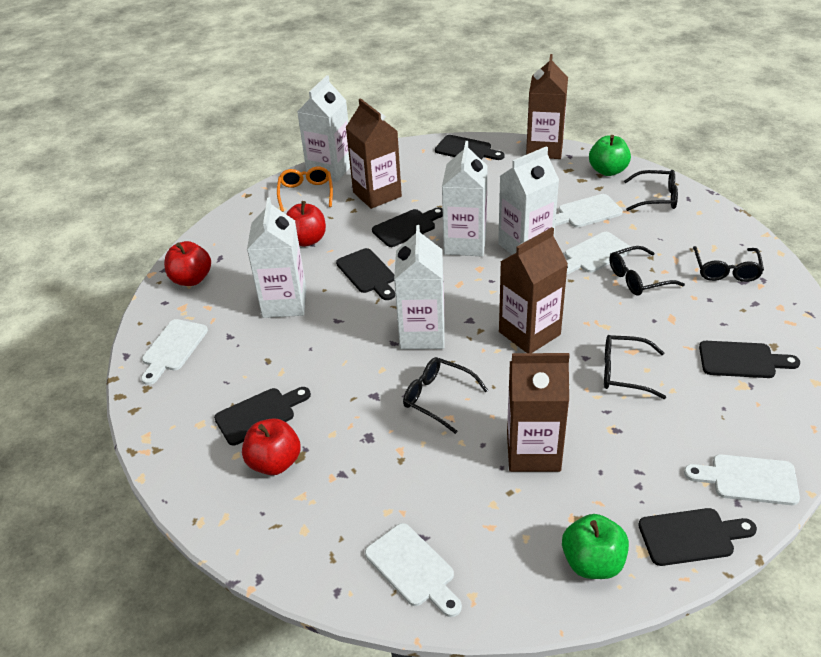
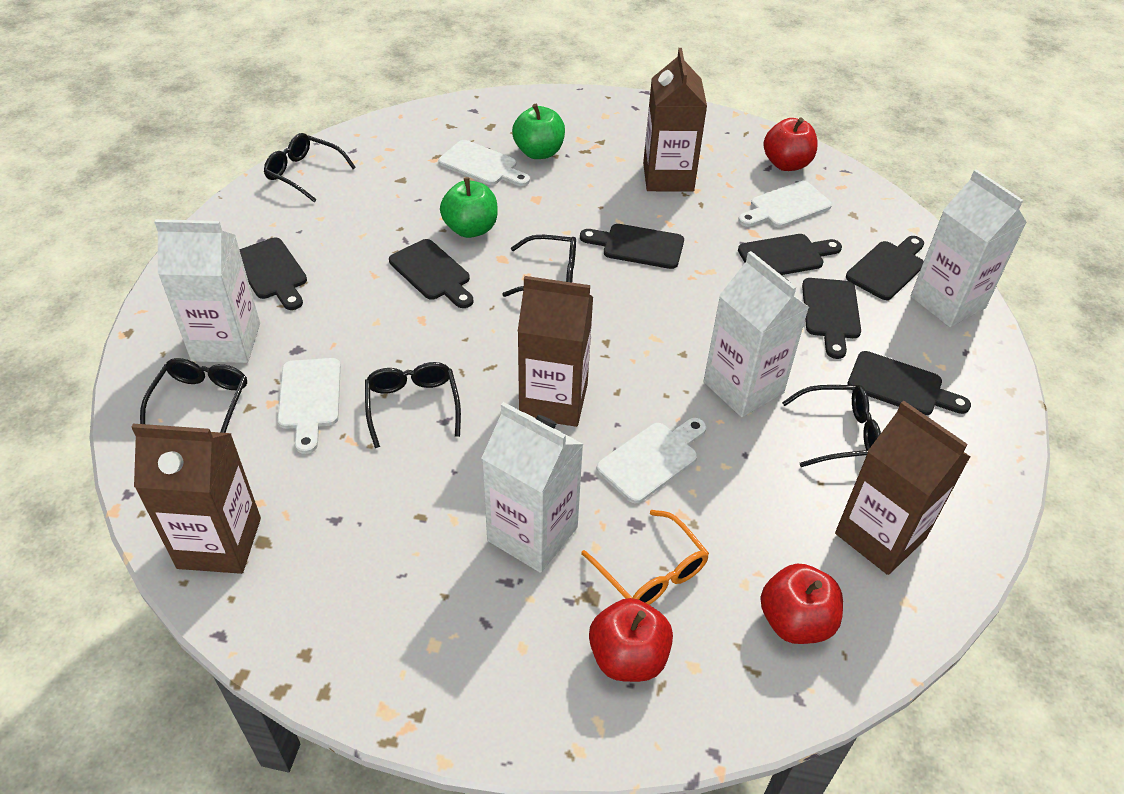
black cutting board: 6 -> 7
white carton: 5 -> 4
white cutting board: 5 -> 4

